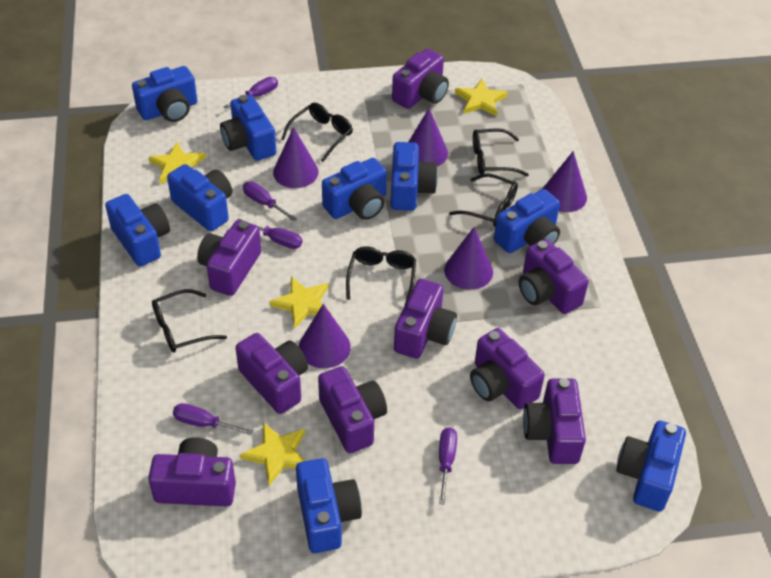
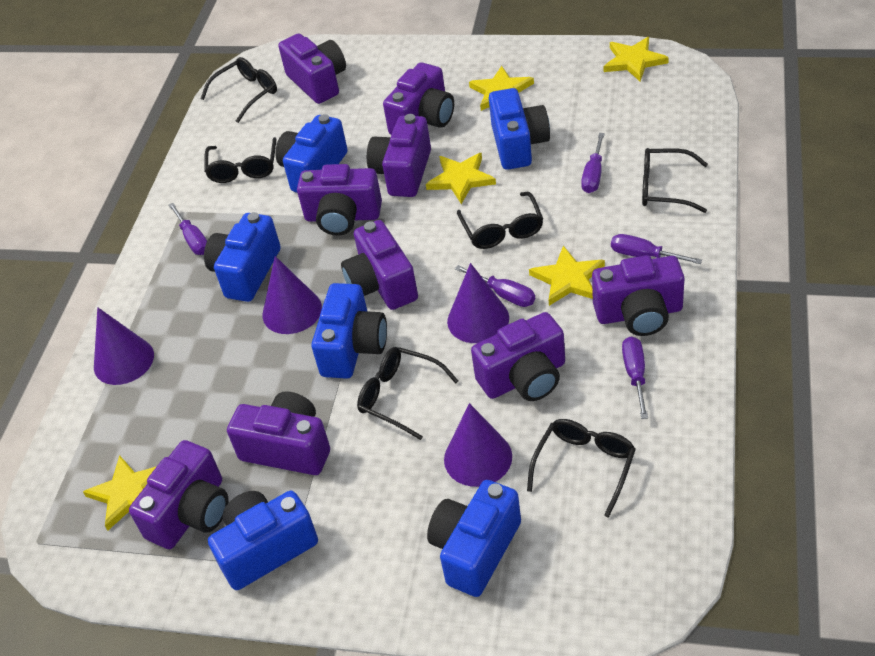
black glasses: 5 -> 6
blue camera: 9 -> 6
purple cone: 5 -> 4
yellow star: 4 -> 5

